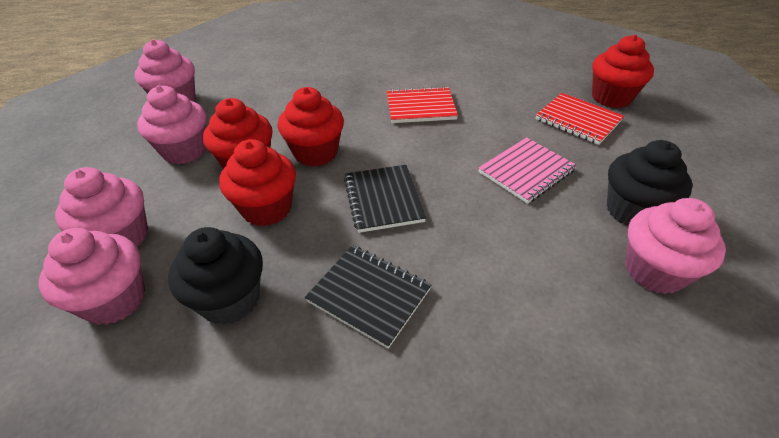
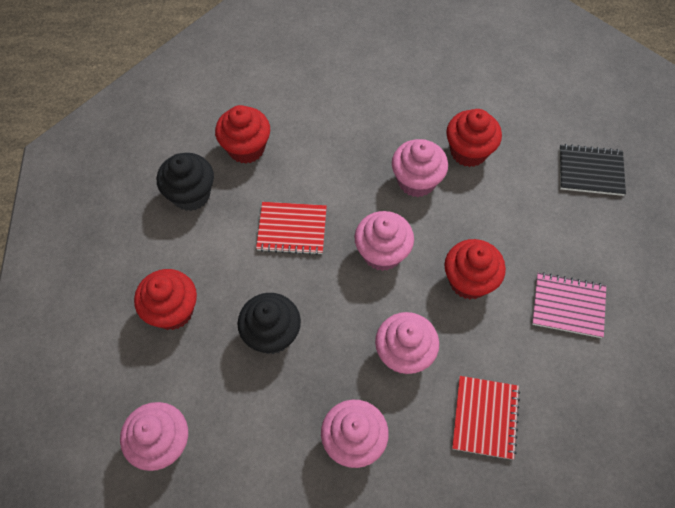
black notebook: 2 -> 1

